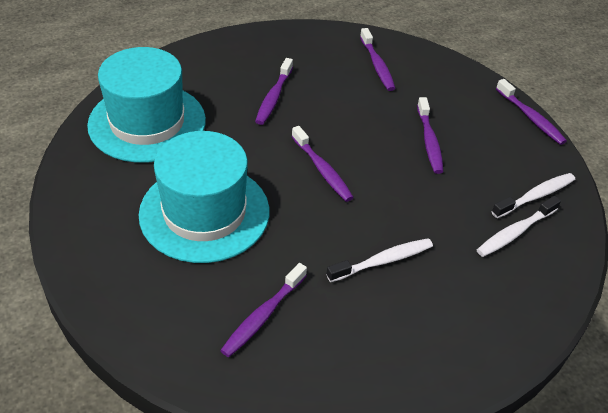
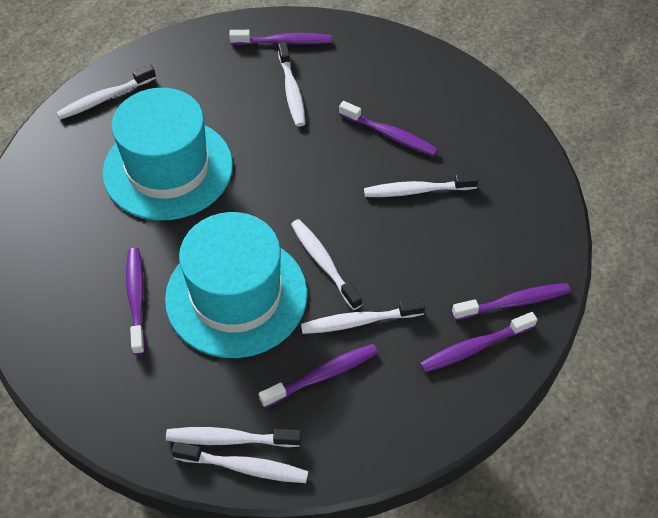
white toothbrush: 3 -> 7

